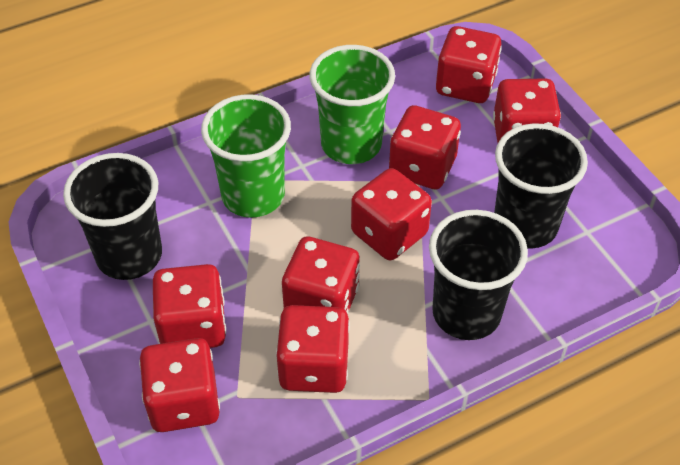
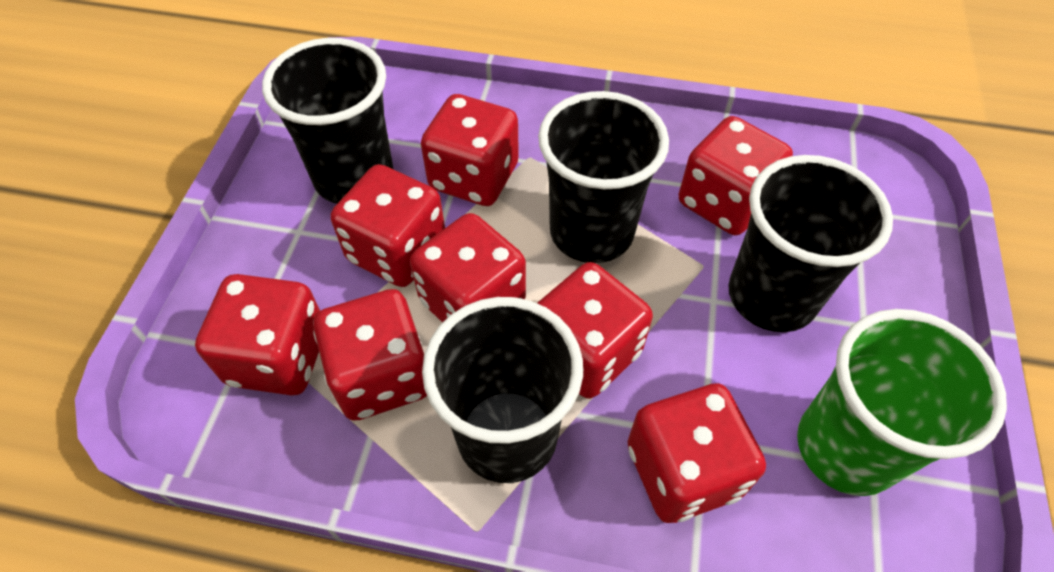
black cup: 3 -> 4
green cup: 2 -> 1

